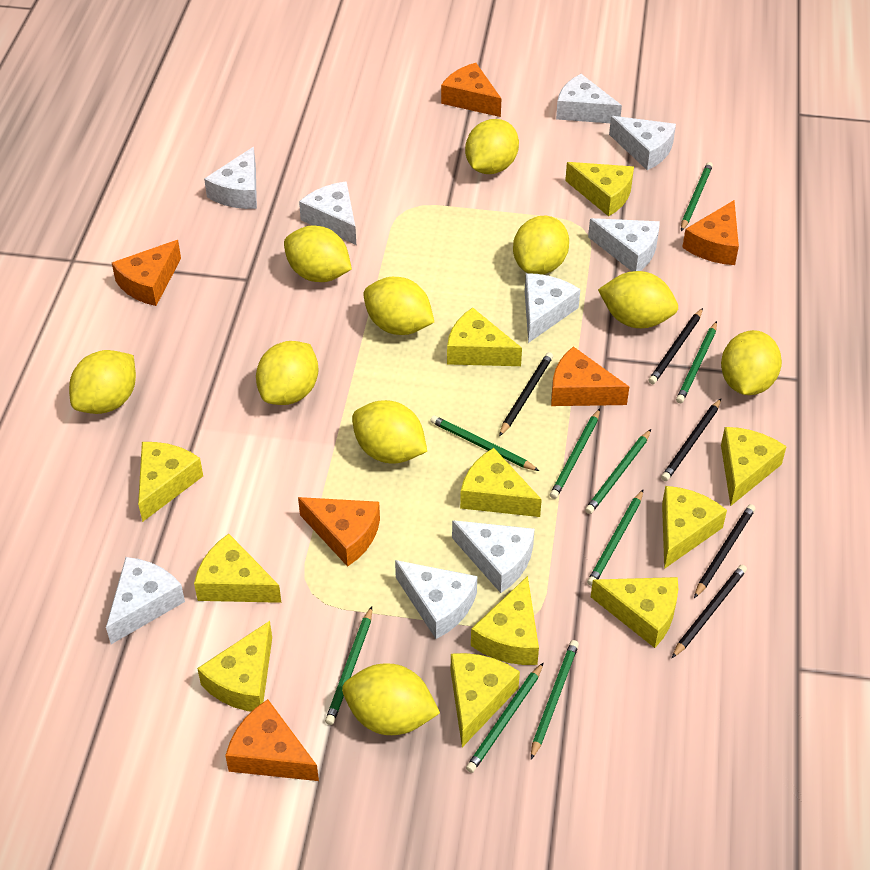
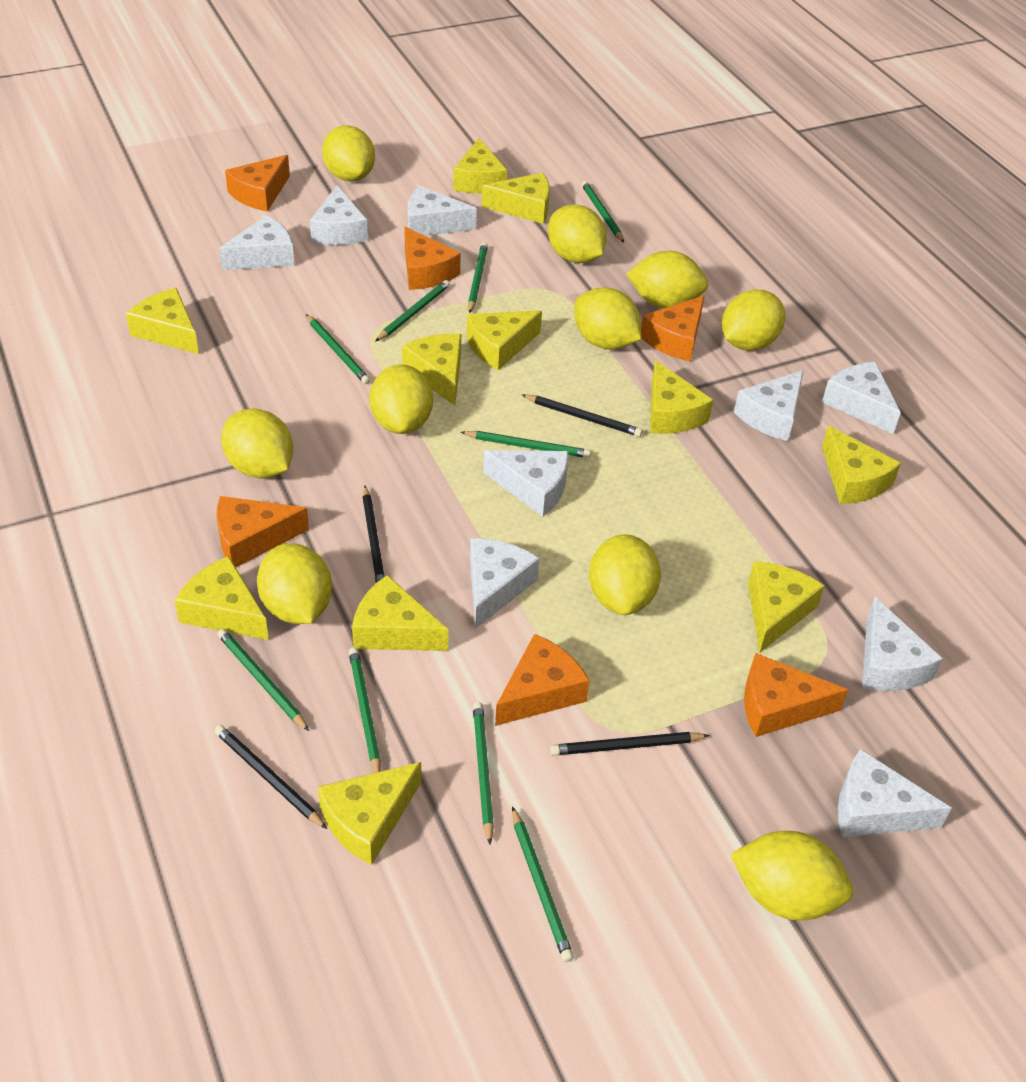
black pencil: 5 -> 4

